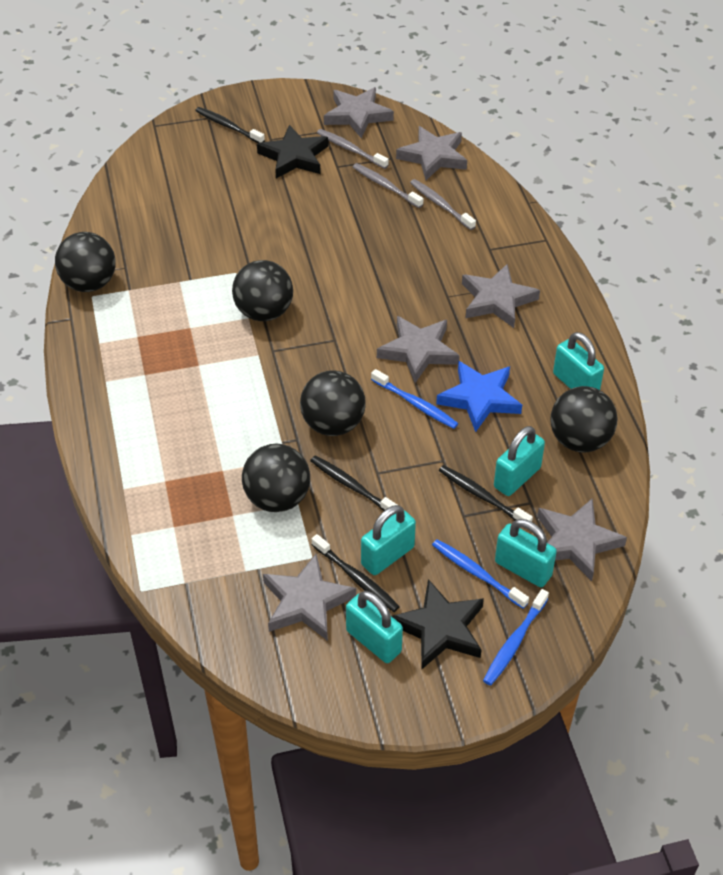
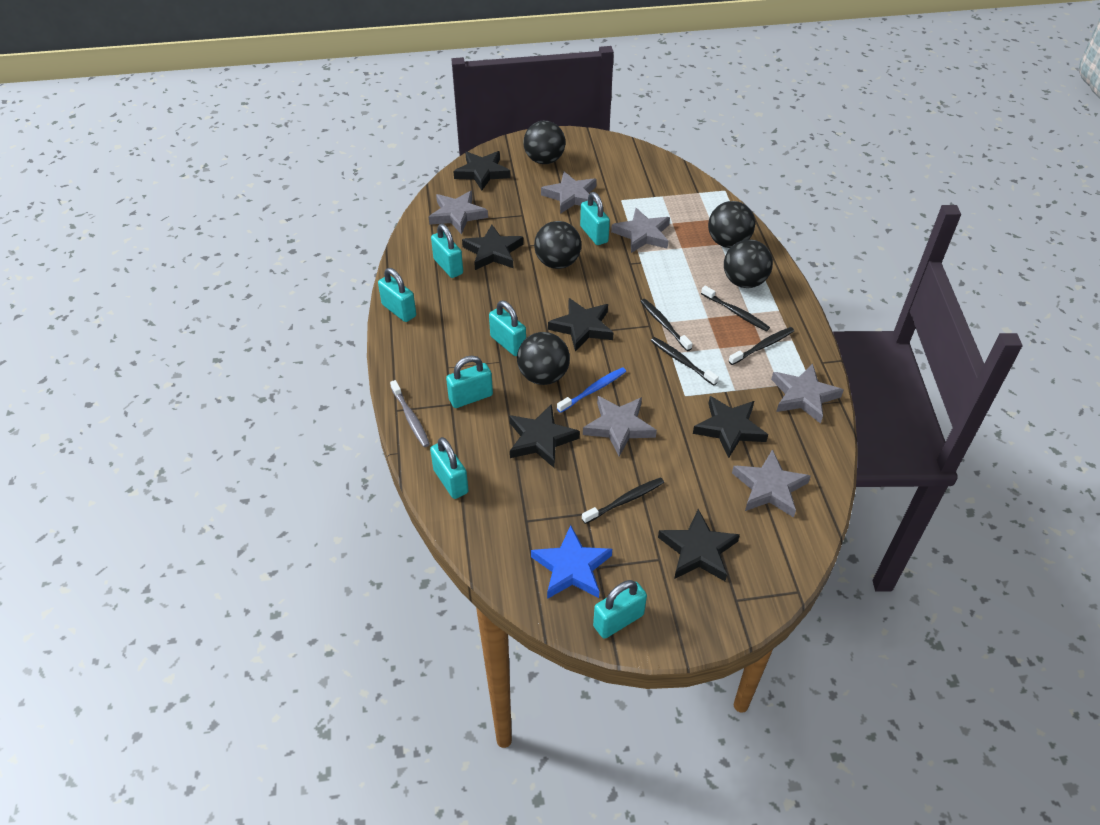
black star: 2 -> 6
black toothbrush: 4 -> 5
blue toothbrush: 3 -> 1
grey toothbrush: 3 -> 1
turquoise padlock: 5 -> 7

